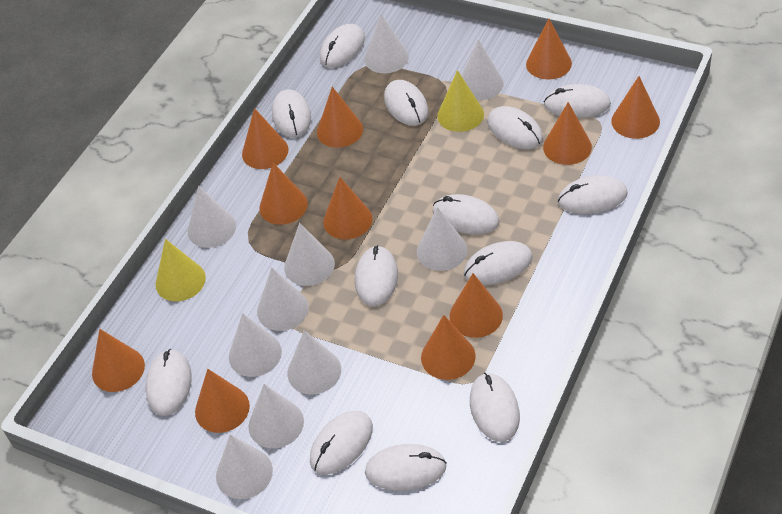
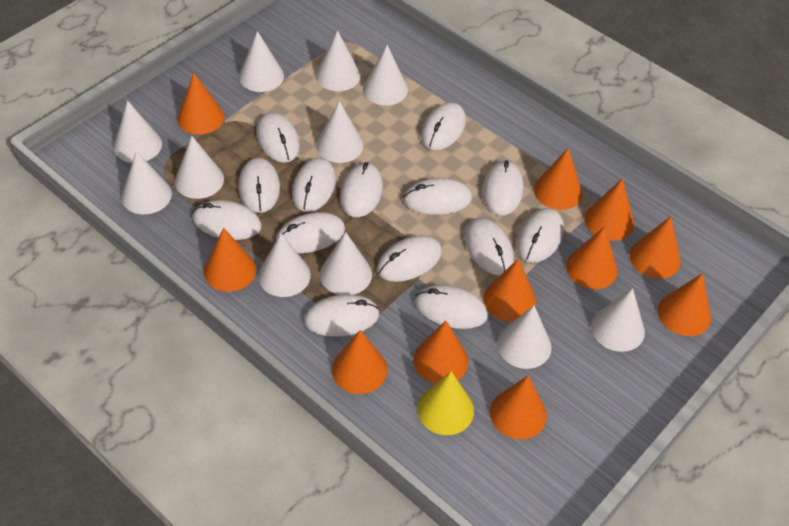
white cone: 10 -> 11
white mouse: 13 -> 14
yellow cone: 2 -> 1

